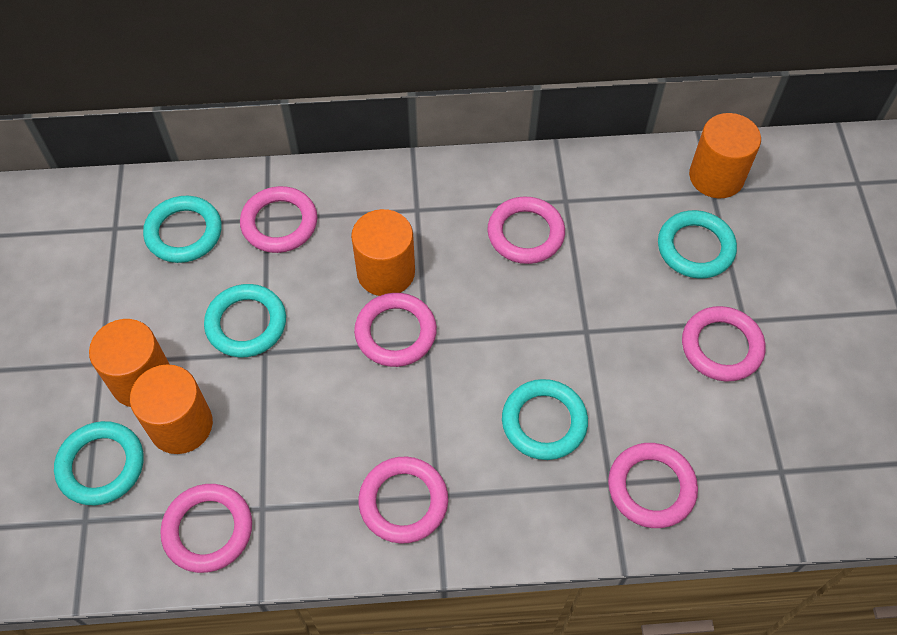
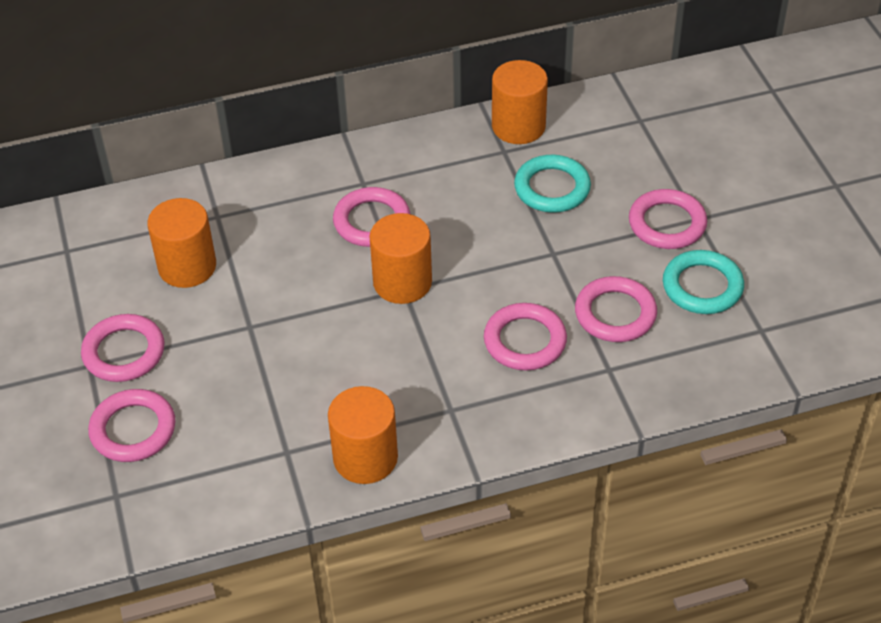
pink ring: 7 -> 6
turquoise ring: 5 -> 2

